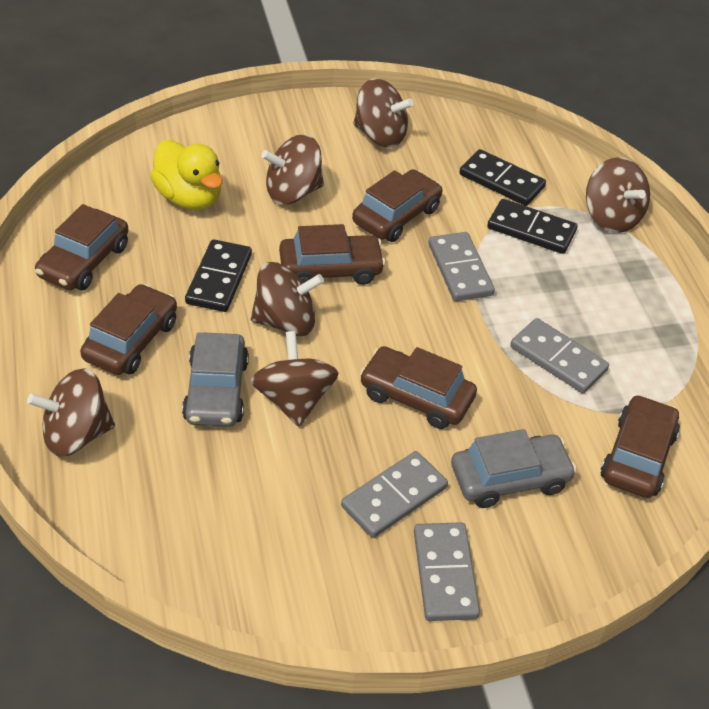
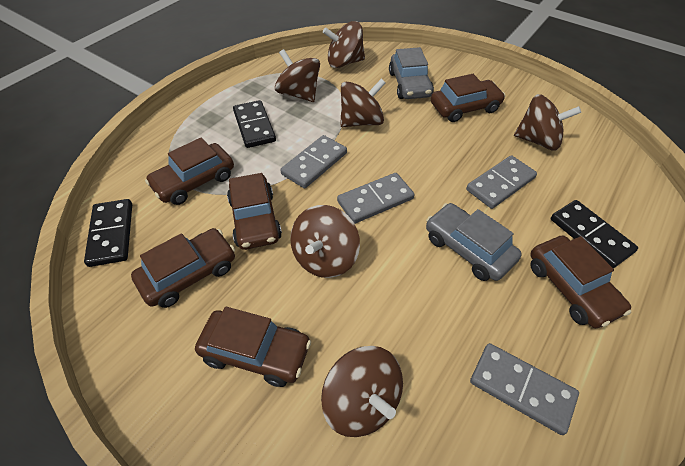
yellow duck: 1 -> 0

